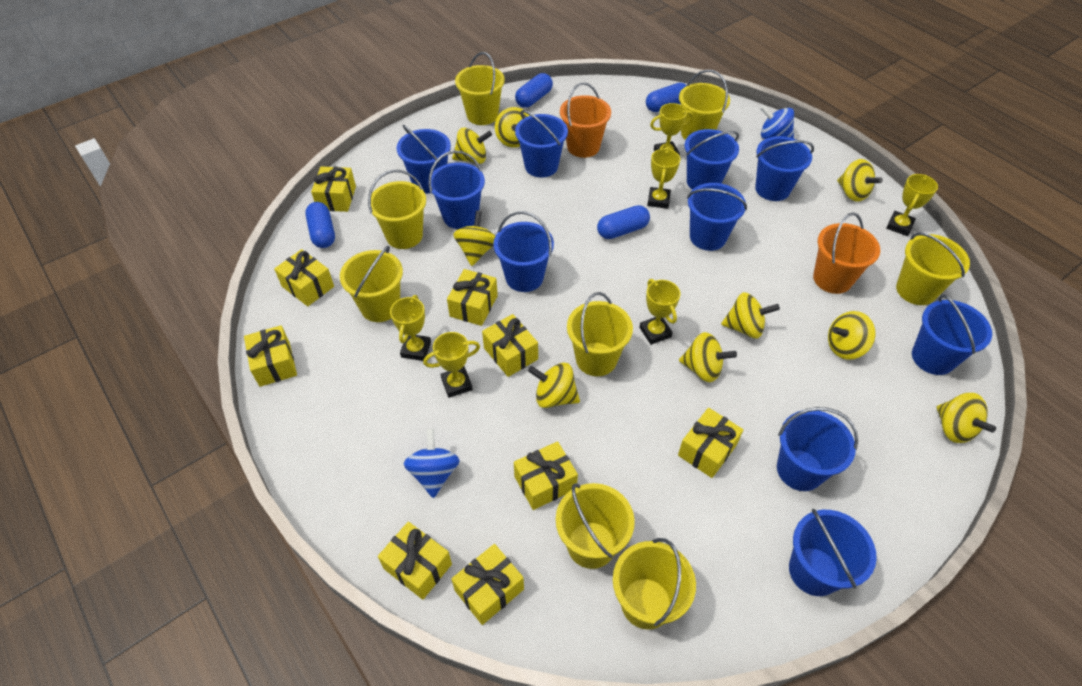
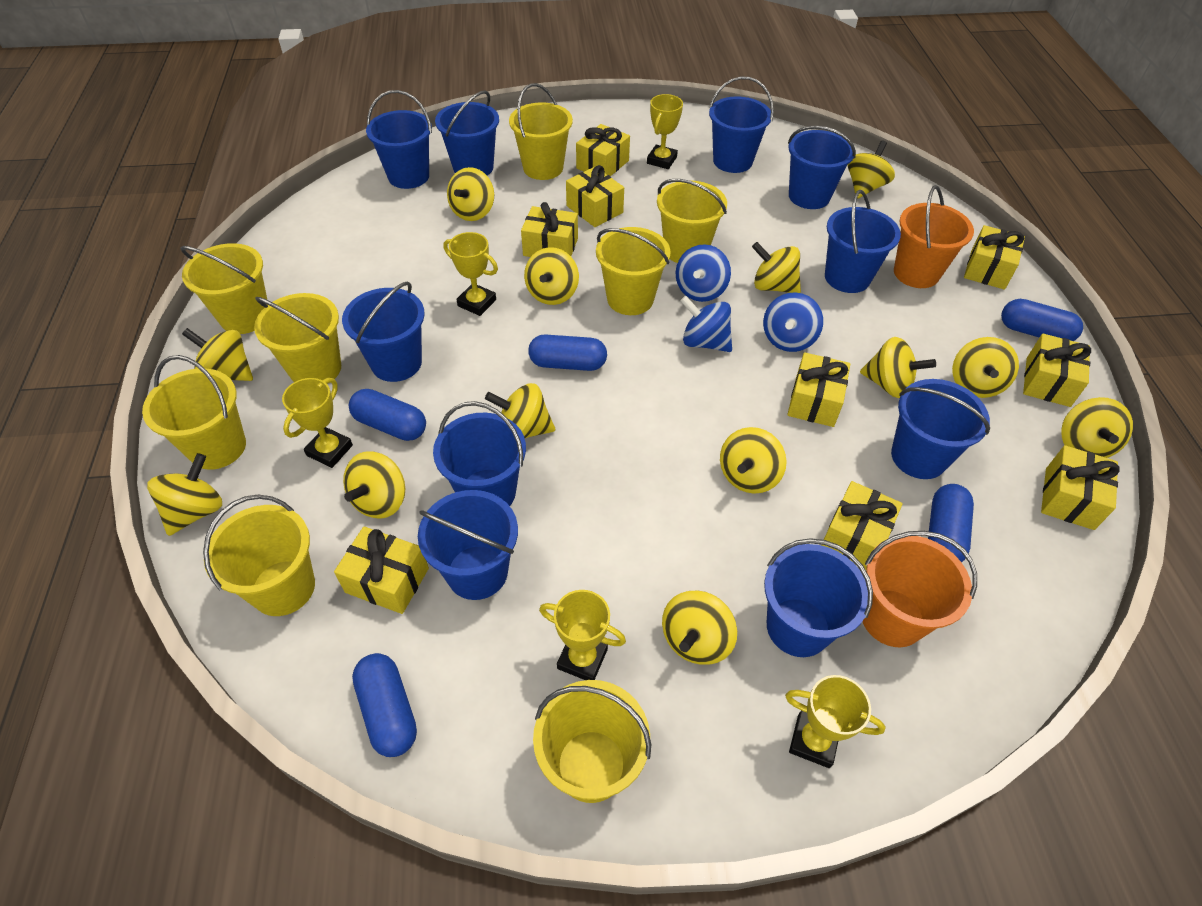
blue capsule: 4 -> 5
blue spinning top: 2 -> 3
yellow spinning top: 9 -> 13
yellow trophy: 6 -> 5

